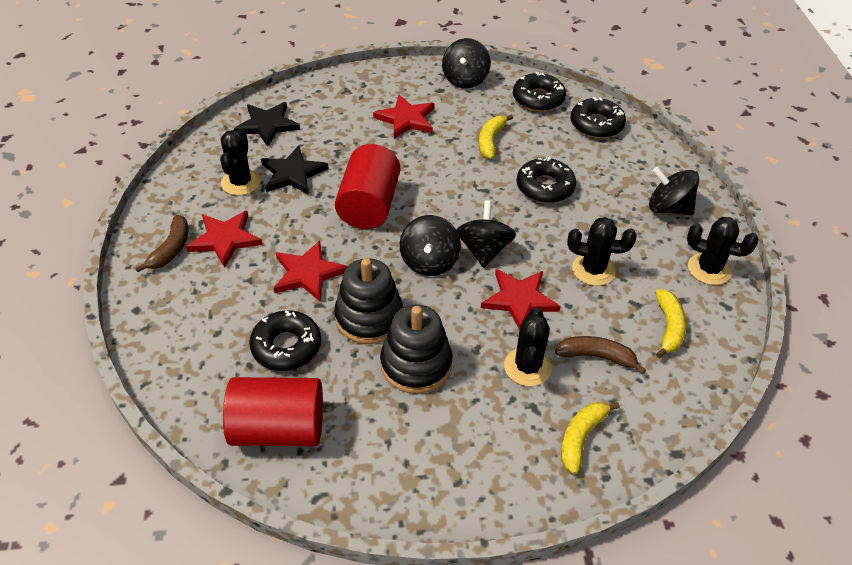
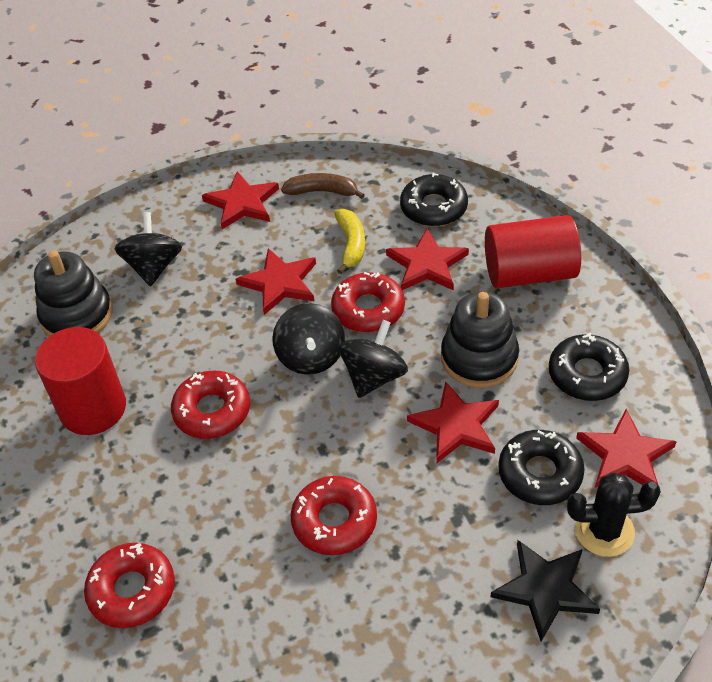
black cactus: 4 -> 1
black donut: 4 -> 3
black spinning top: 4 -> 3
black star: 2 -> 1
brown banana: 2 -> 1
red donut: 0 -> 4
red star: 4 -> 5
yellow banana: 3 -> 1

